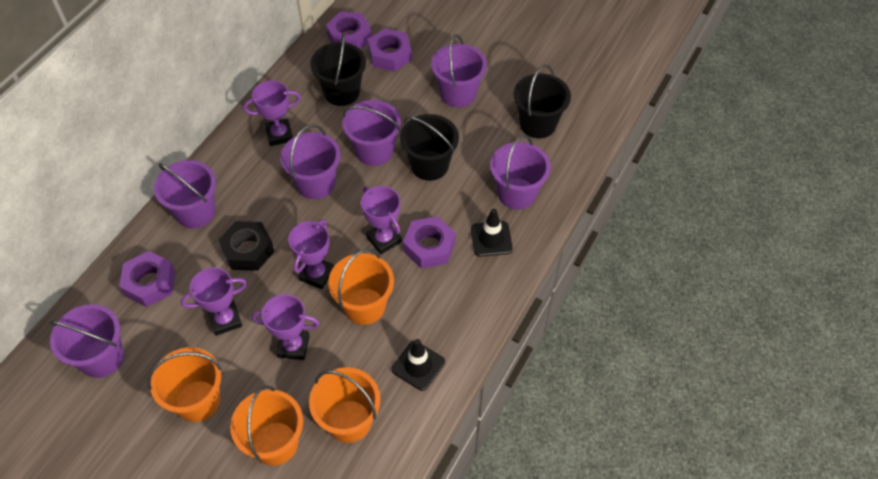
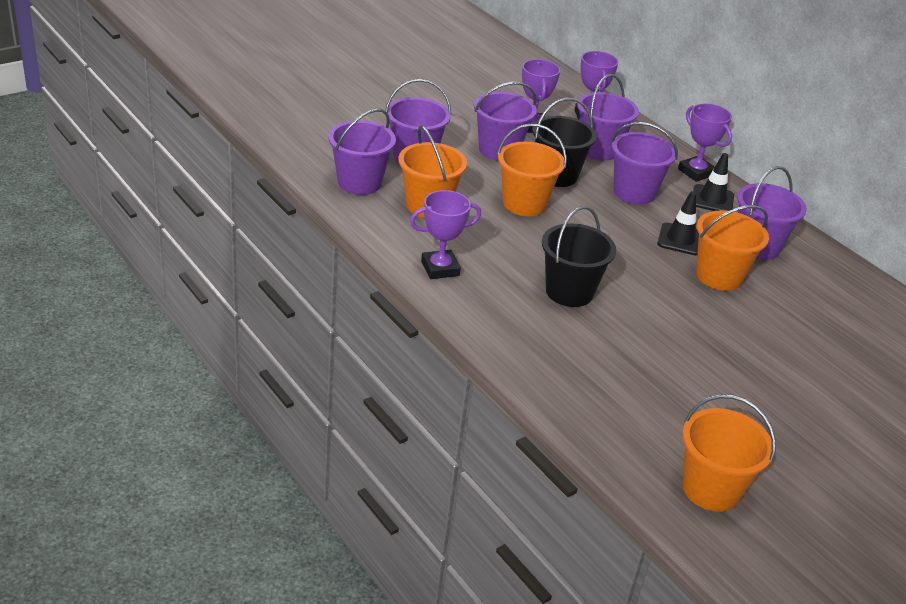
black bucket: 3 -> 2
black nut: 1 -> 0
purple nut: 4 -> 0
purple trophy: 5 -> 4

